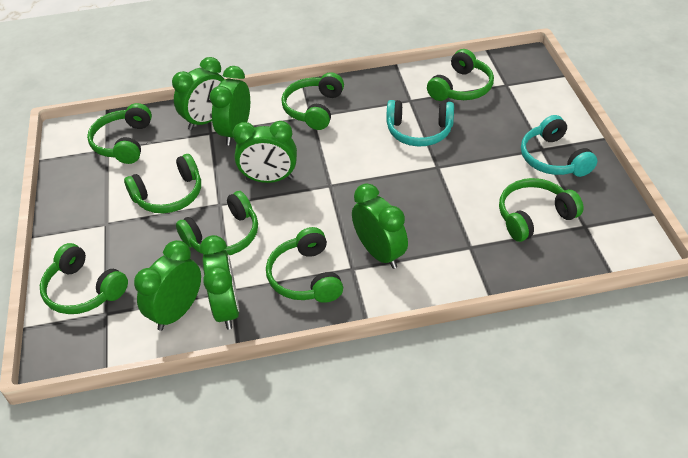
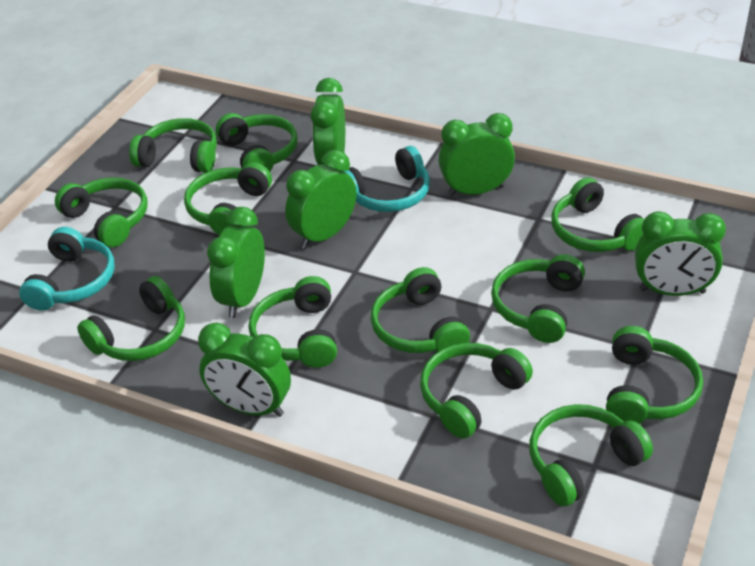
green headphones: 8 -> 12

